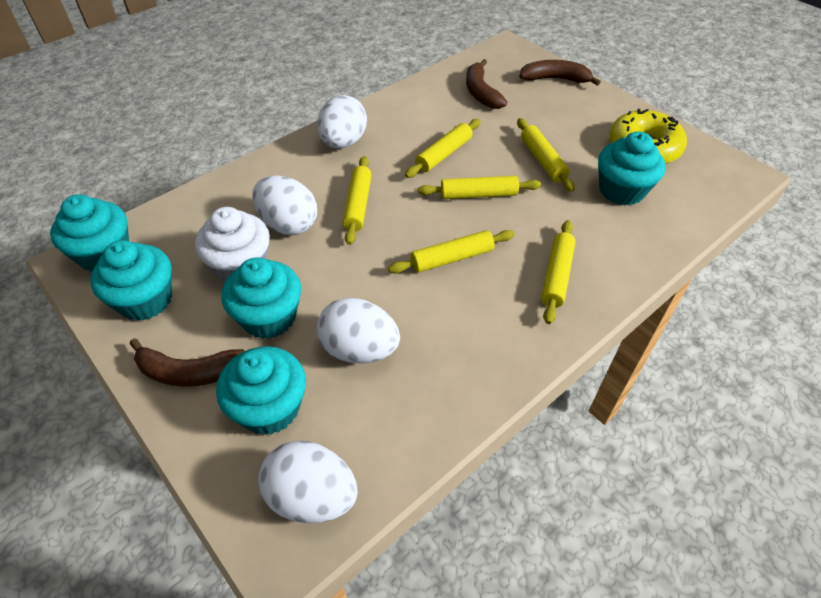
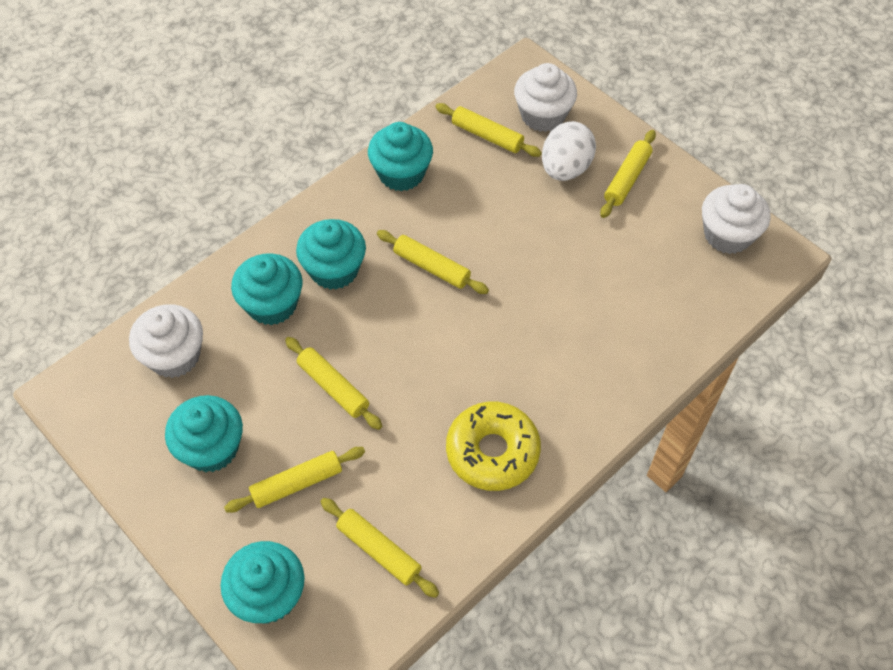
brown banana: 3 -> 0
white cupcake: 1 -> 3
white egg: 4 -> 1

